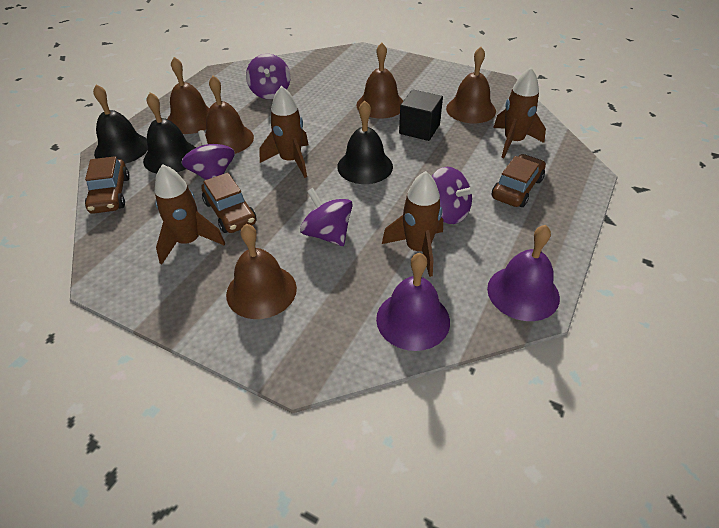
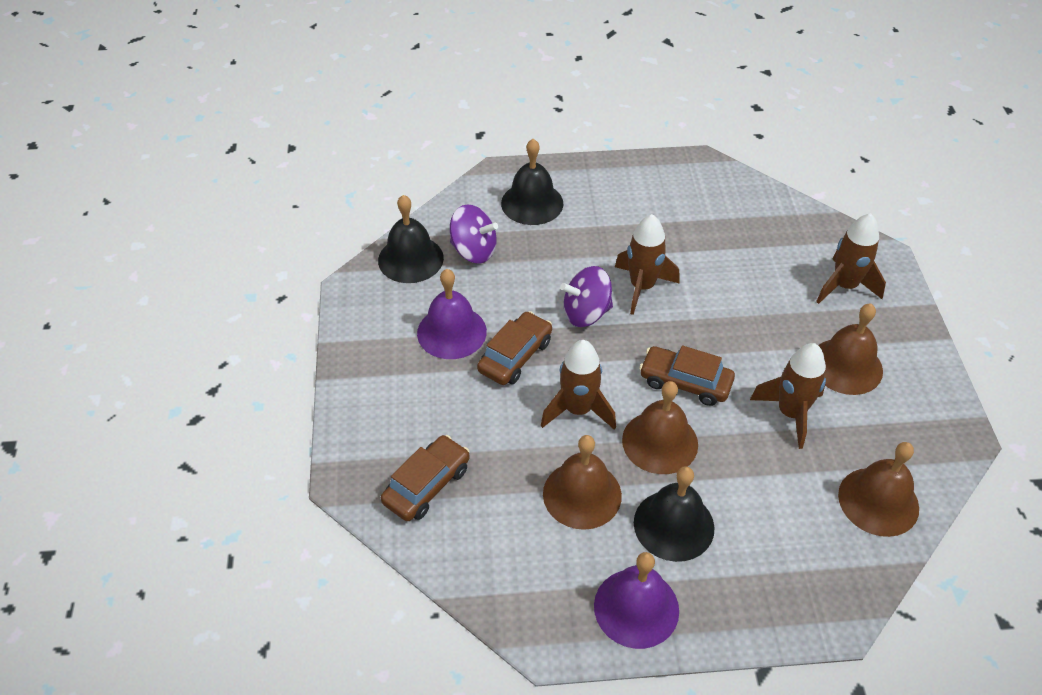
black cube: 1 -> 0
brown bell: 5 -> 4
purple spinning top: 4 -> 2

